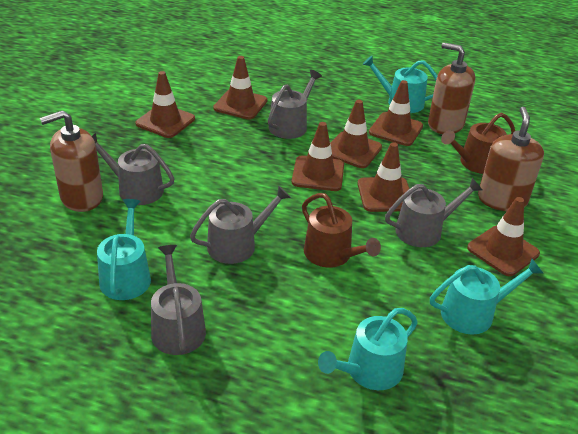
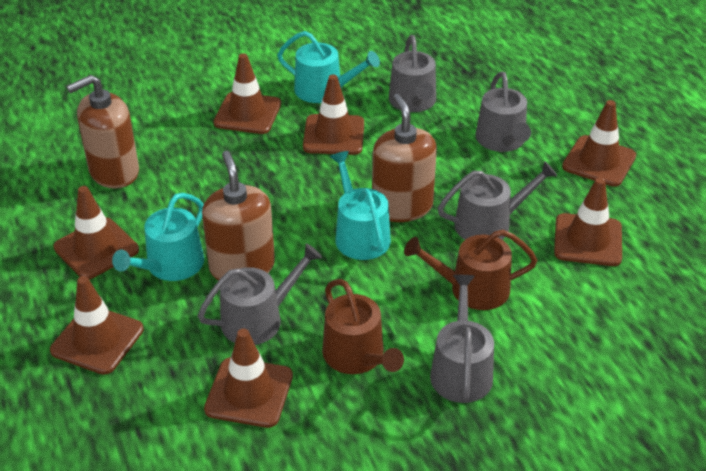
turquoise watering can: 4 -> 3

